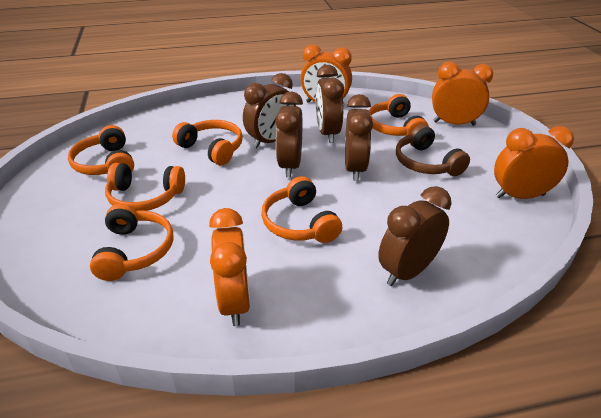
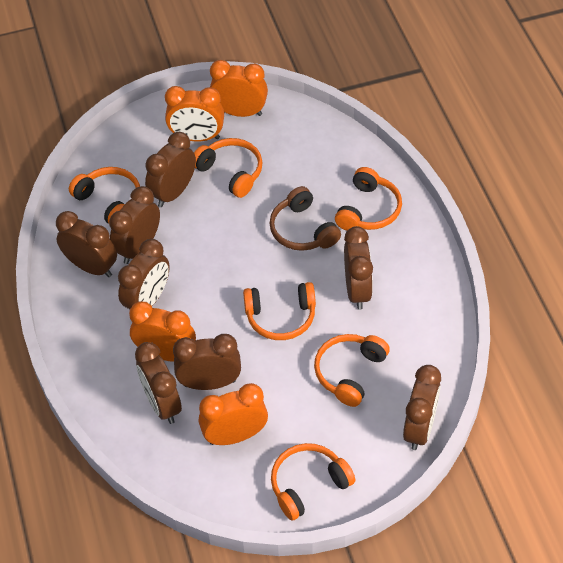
brown clock: 5 -> 8

